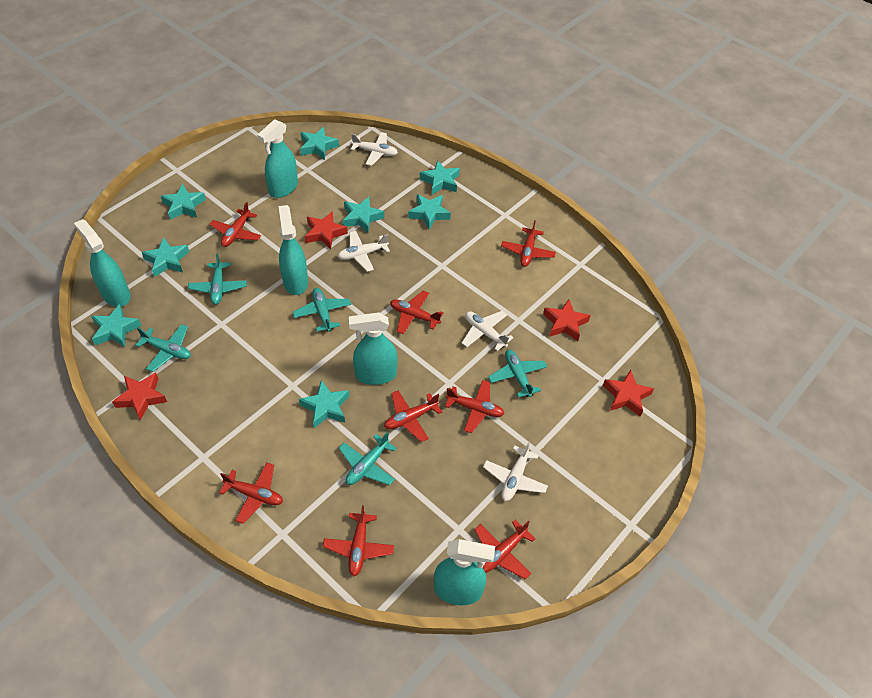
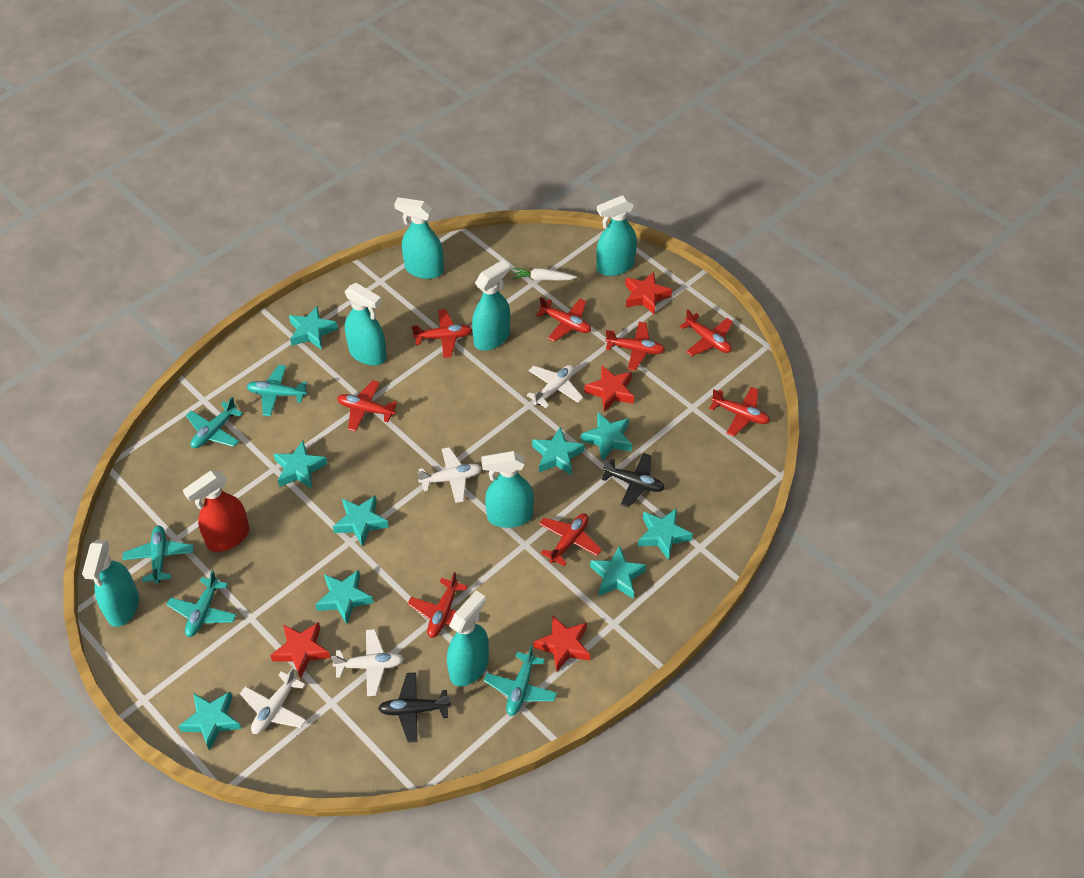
black plane: 0 -> 2
red spray bottle: 0 -> 1
turquoise spray bottle: 5 -> 7
turquoise star: 8 -> 9
white carrot: 0 -> 1

